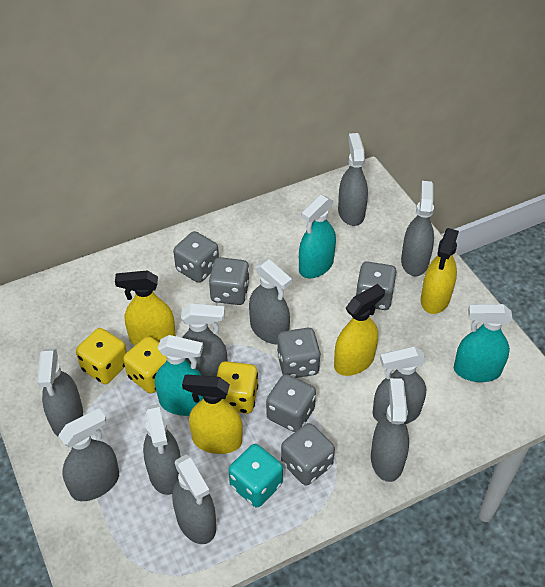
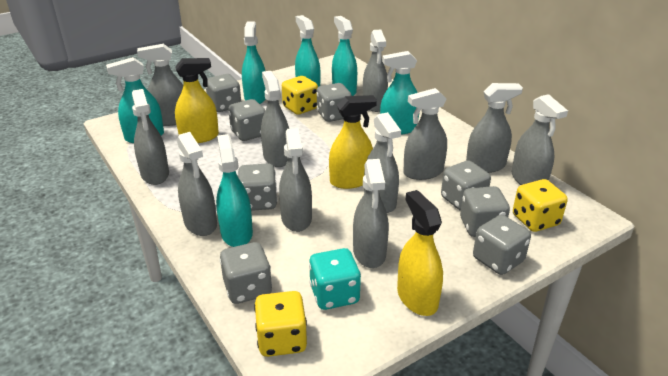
grey dice: 6 -> 8
grey spray bottle: 10 -> 11
turquoise spray bottle: 3 -> 6
yellow spray bottle: 4 -> 3

